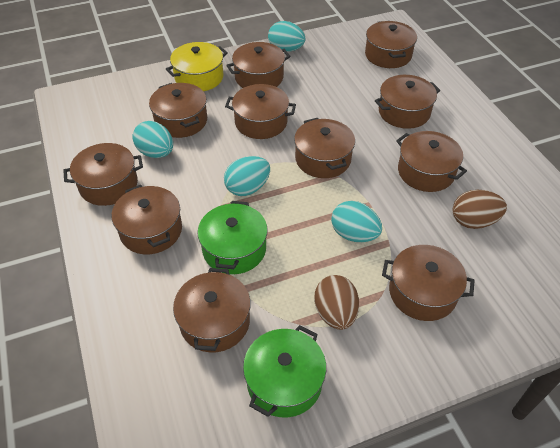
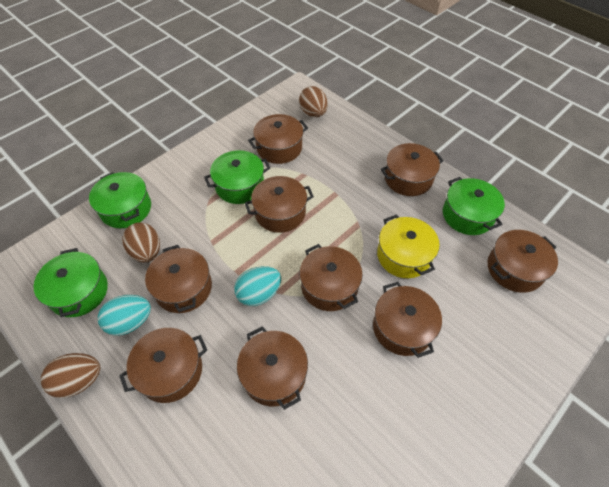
brown egg: 2 -> 3
brown pot: 11 -> 9
green pot: 2 -> 4
turquoise egg: 4 -> 2

